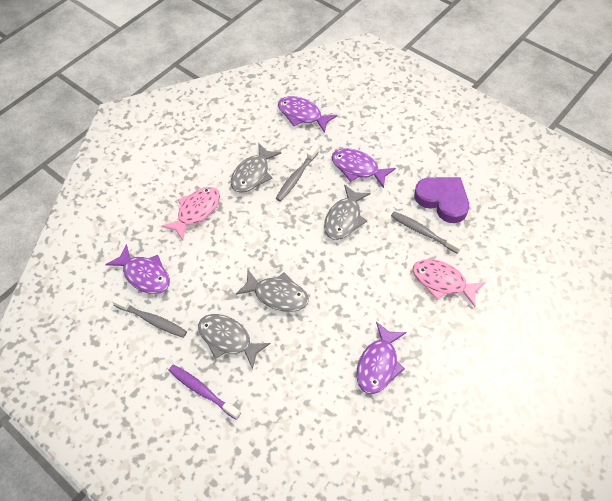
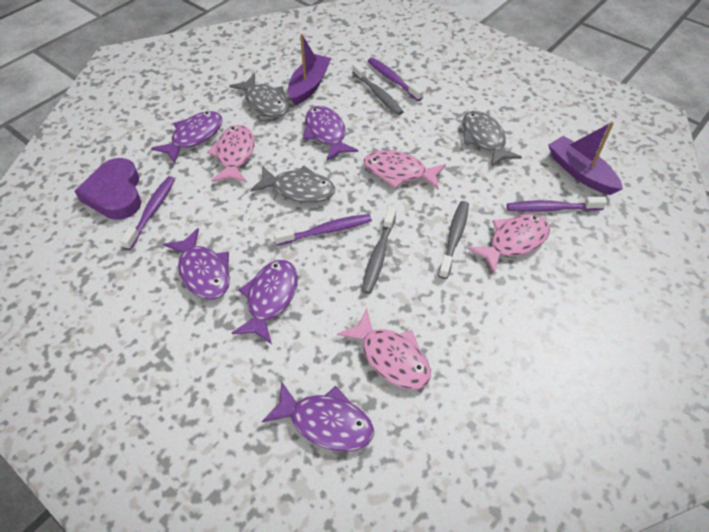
grey fish: 4 -> 3
pink fish: 2 -> 4
purple boat: 0 -> 2
purple fish: 4 -> 5
purple toothbrush: 1 -> 4

